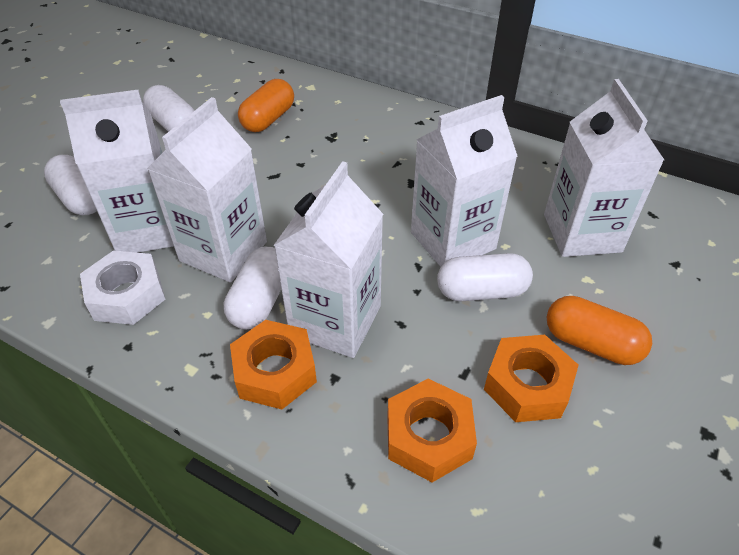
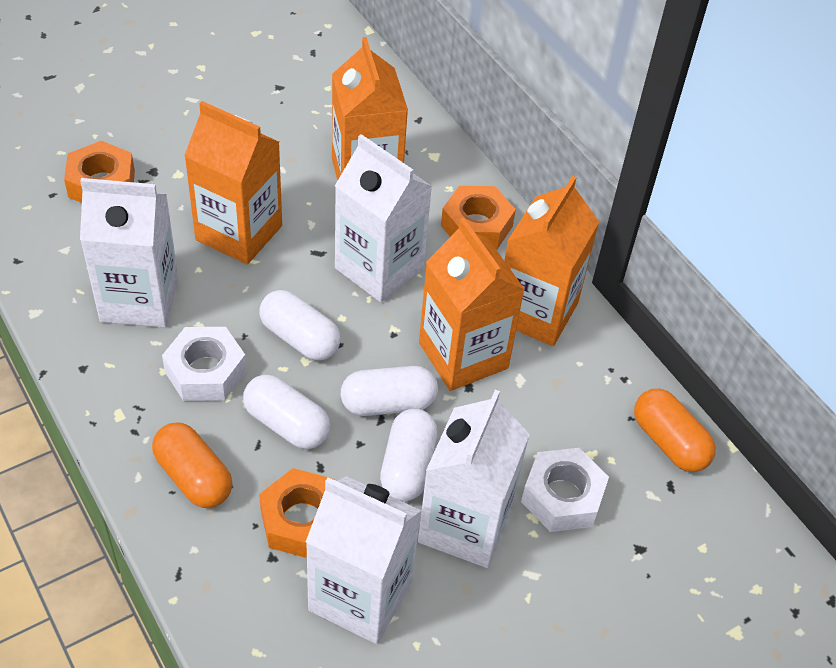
orange carton: 0 -> 4
white carton: 5 -> 4
white nut: 1 -> 2

